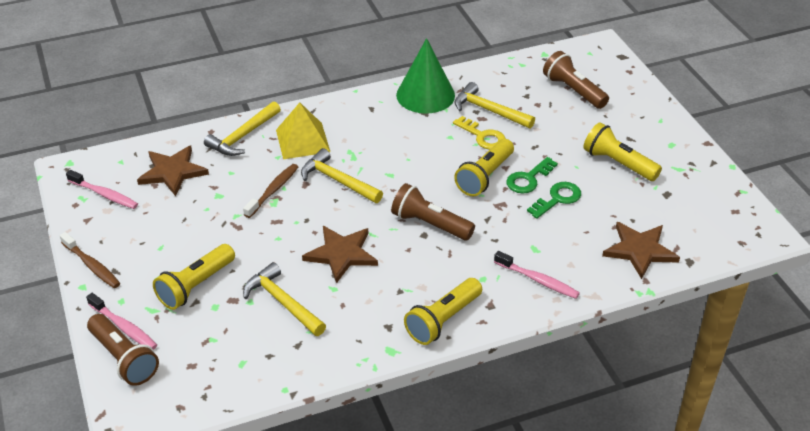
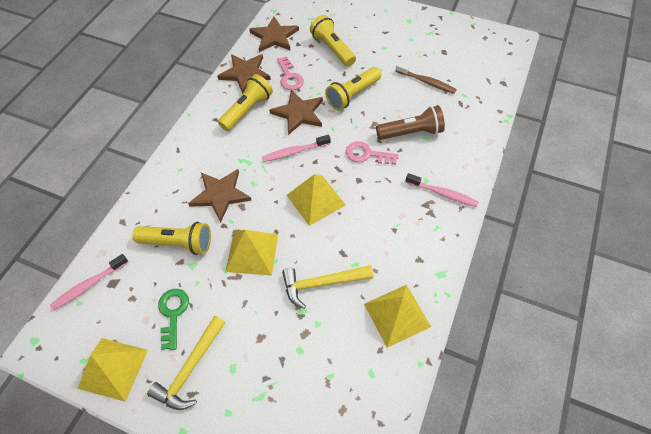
brown flashlight: 3 -> 1
brown star: 3 -> 4
brown toothbrush: 2 -> 1
green cone: 1 -> 0
green key: 2 -> 1
pink key: 0 -> 2
yellow hammer: 4 -> 2
yellow key: 1 -> 0
yellow pyramid: 1 -> 4

